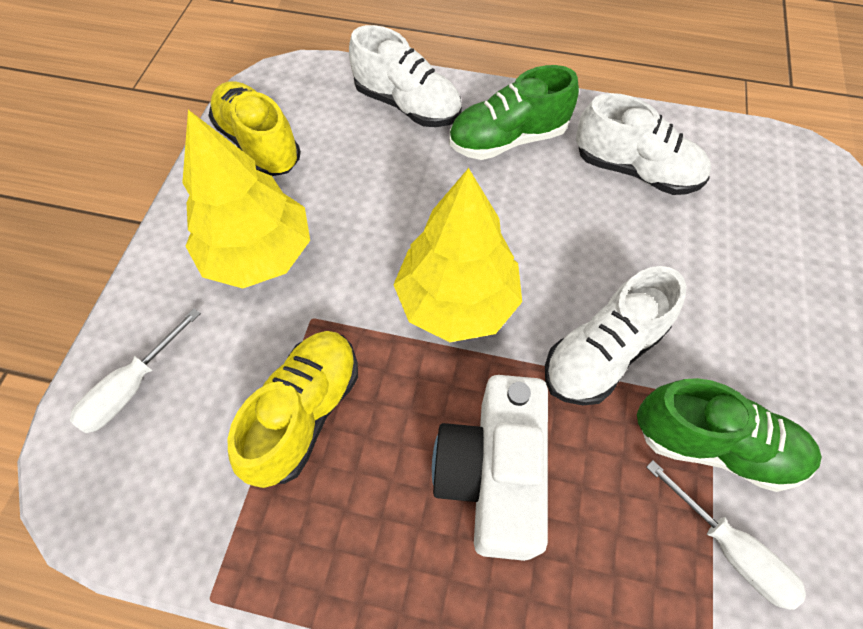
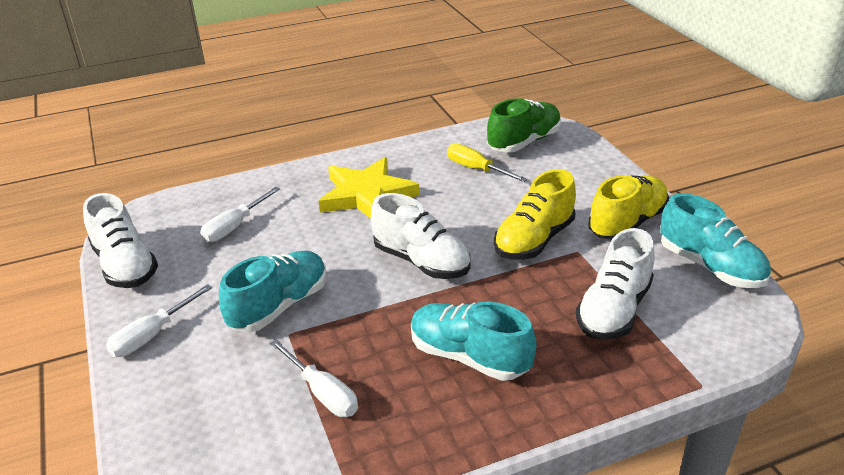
green shoe: 2 -> 1
turquoise shoe: 0 -> 3
white camera: 1 -> 0
white screwdriver: 2 -> 3
yellow screwdriver: 0 -> 1
yellow star: 0 -> 1
yellow tree: 2 -> 0

